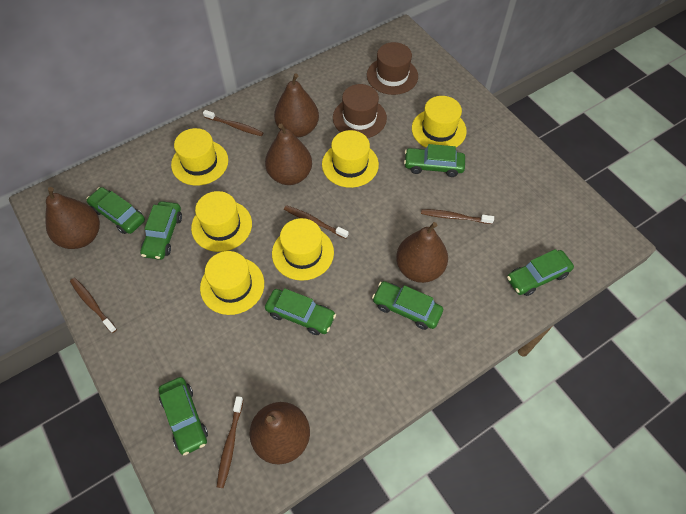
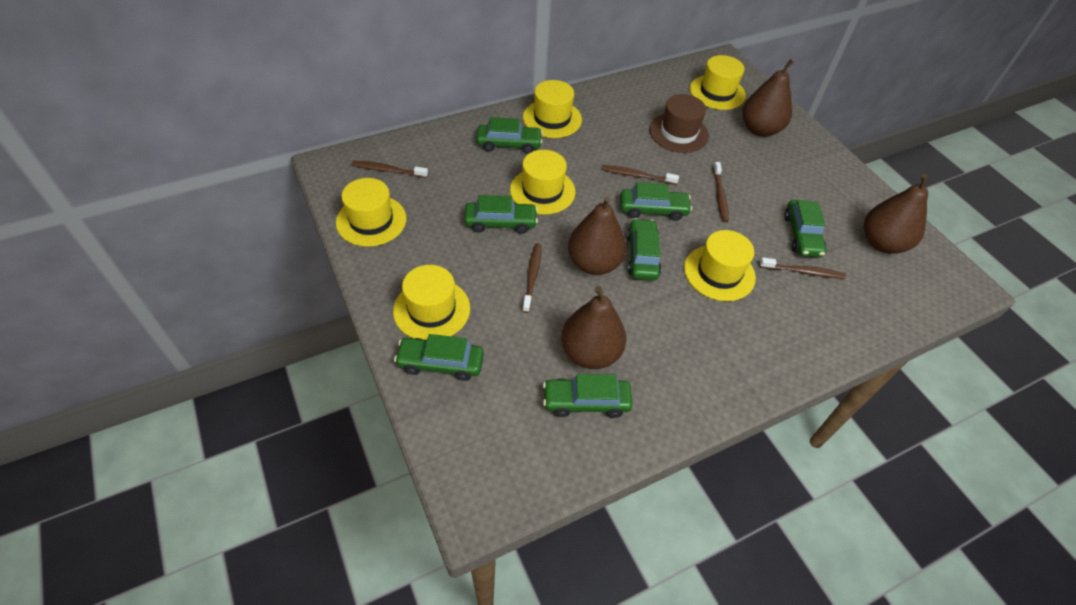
brown hat: 2 -> 1
brown pear: 5 -> 4

